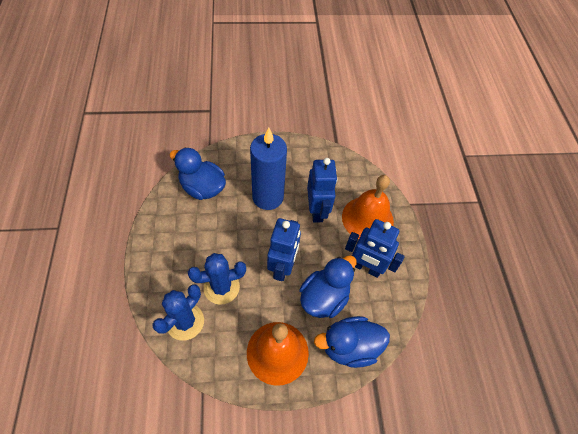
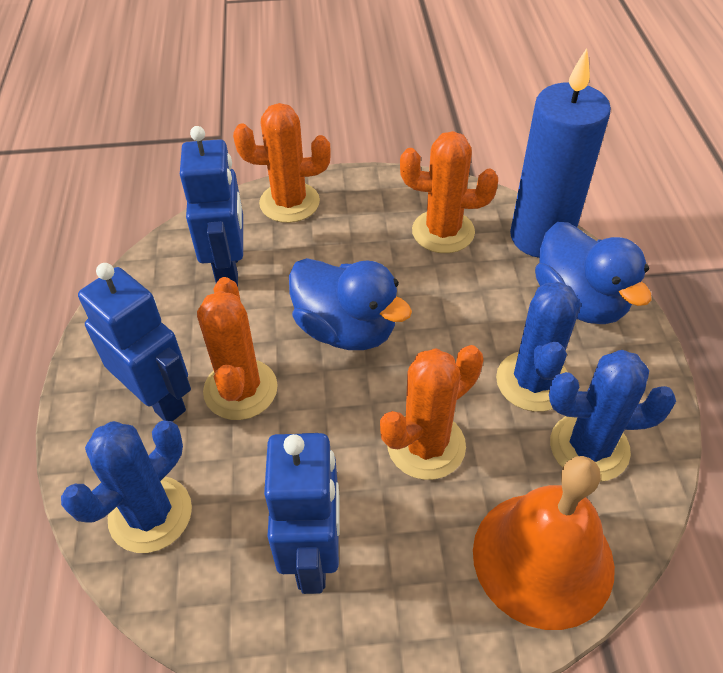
blue cactus: 2 -> 3
blue duck: 3 -> 2
orange bell: 2 -> 1
orange cactus: 0 -> 4

